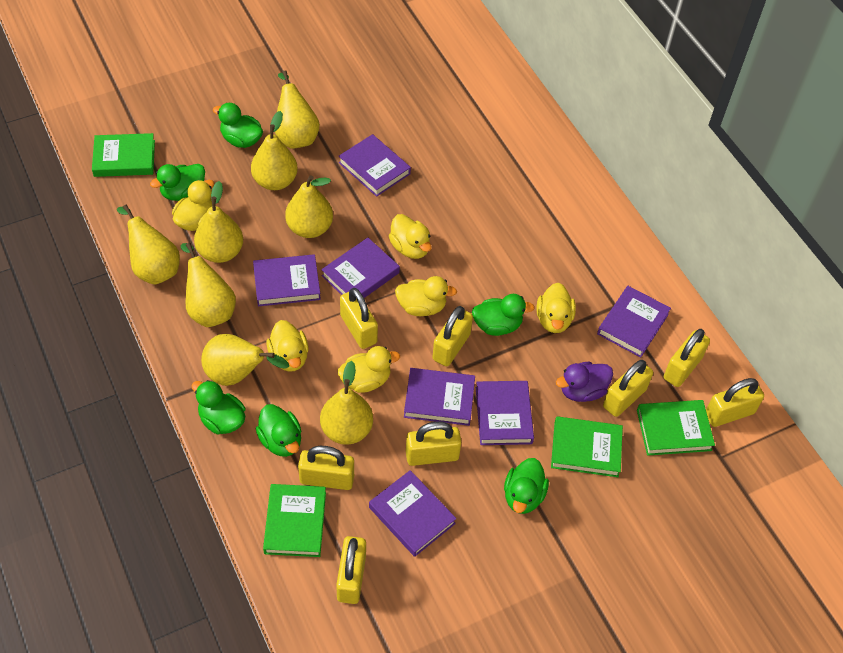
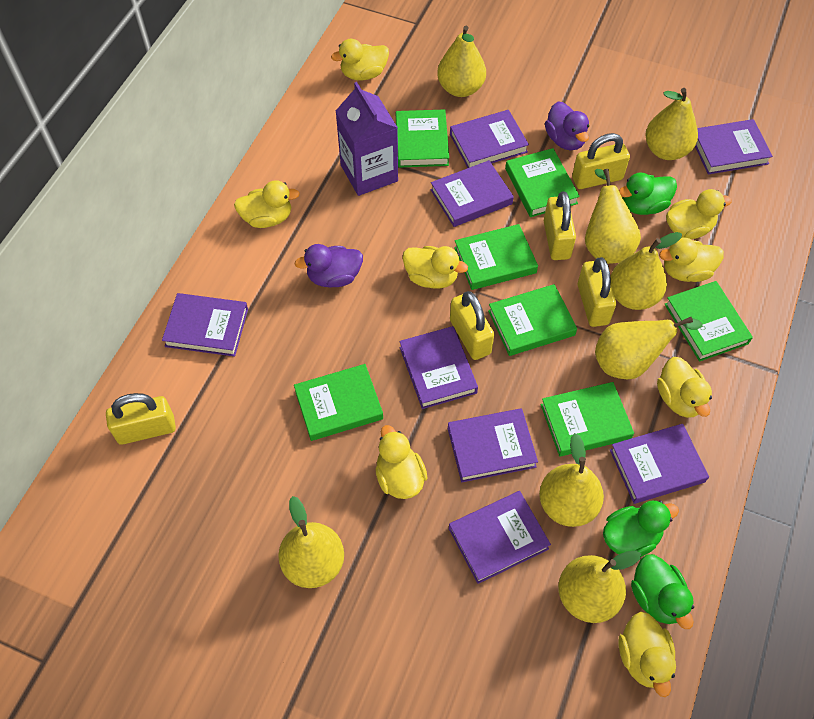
green book: 4 -> 7
green duck: 6 -> 3
purple book: 7 -> 8
purple carton: 0 -> 1
purple duck: 1 -> 2
yellow duck: 6 -> 8
yellow padlock: 8 -> 5

